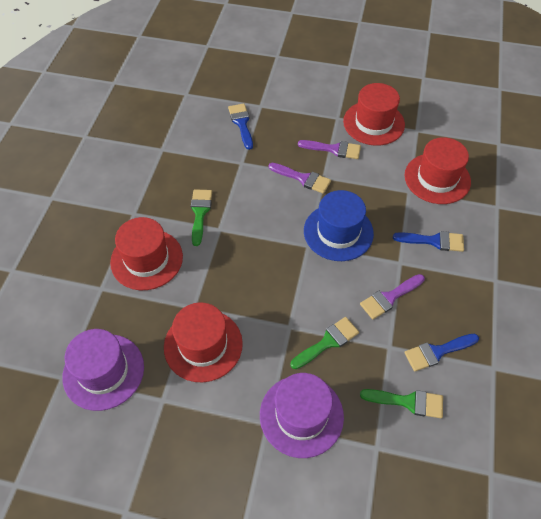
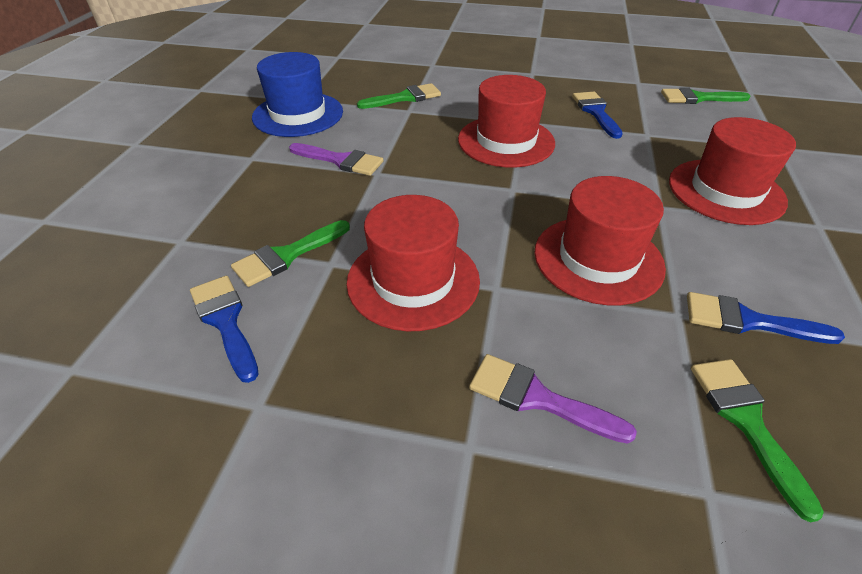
green brush: 3 -> 4
purple brush: 3 -> 2
purple hat: 2 -> 0

